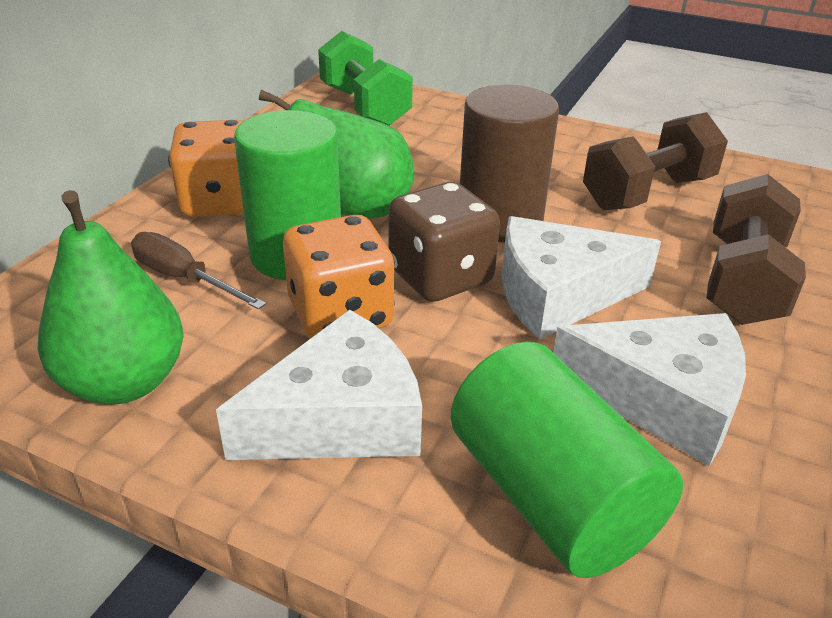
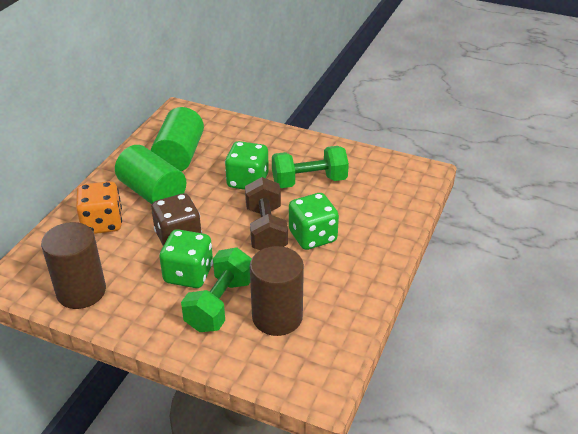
brown cylinder: 1 -> 2
brown dumbbell: 2 -> 1
brown screwdriver: 1 -> 0
green dice: 0 -> 3
green dumbbell: 1 -> 2
green pear: 2 -> 0
orange dice: 2 -> 1
white cheese: 3 -> 0

